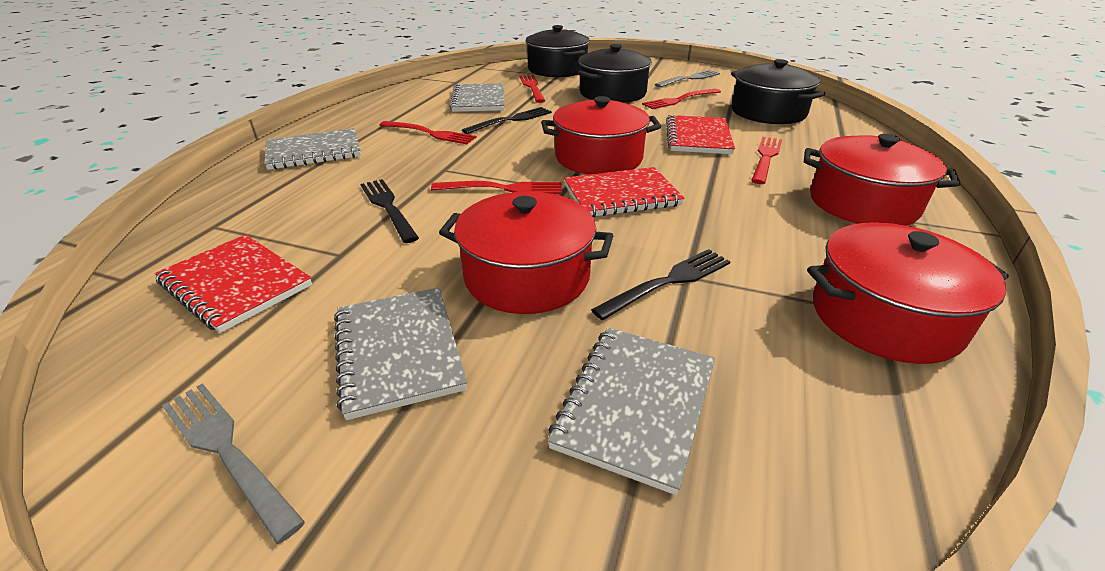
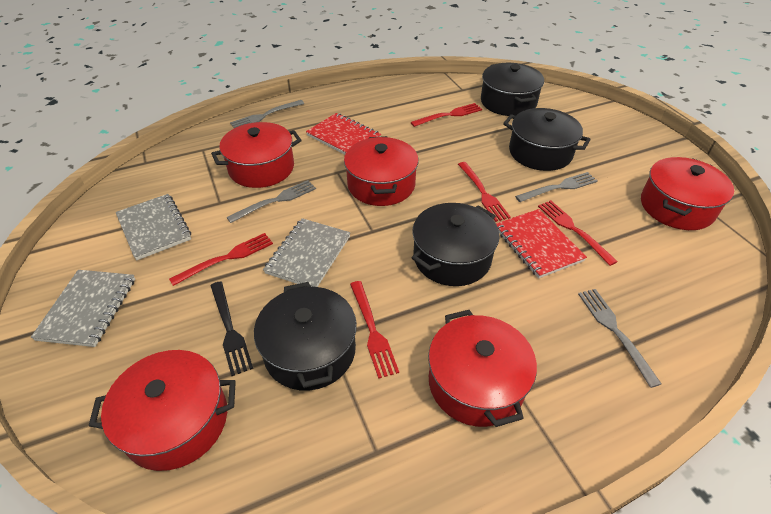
black fork: 3 -> 1
black pot: 3 -> 4
grey fork: 2 -> 4
grey notebook: 4 -> 3
red notebook: 3 -> 2
red pot: 4 -> 5

